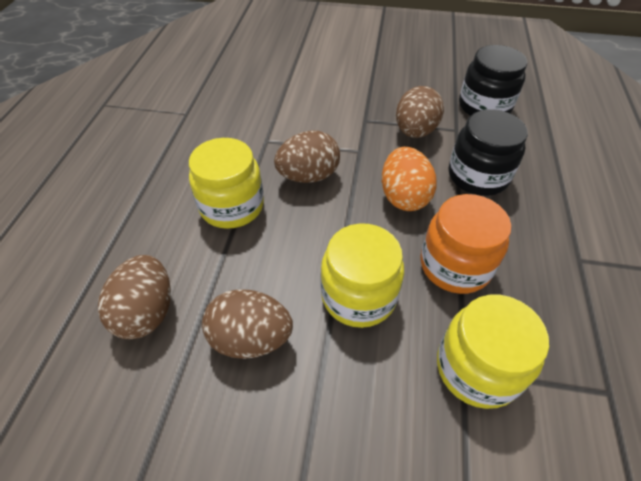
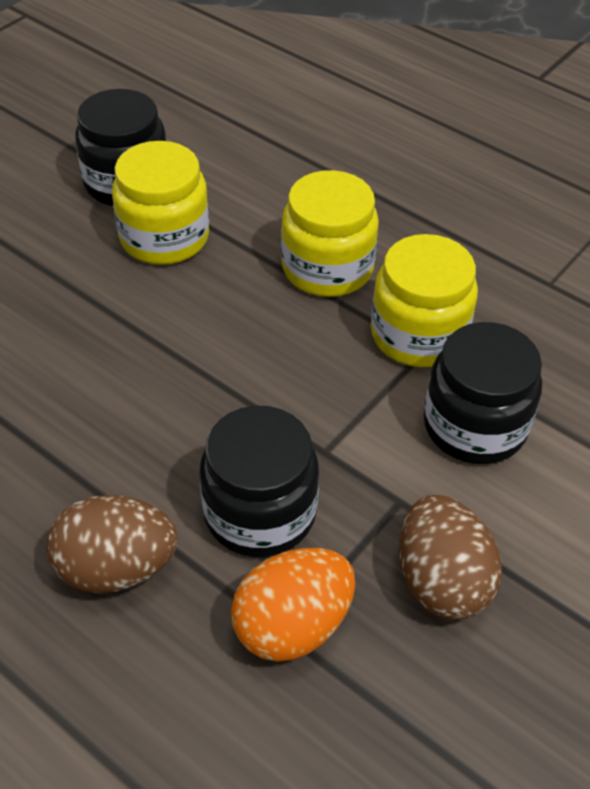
black jar: 2 -> 3
brown egg: 4 -> 2
orange jar: 1 -> 0

